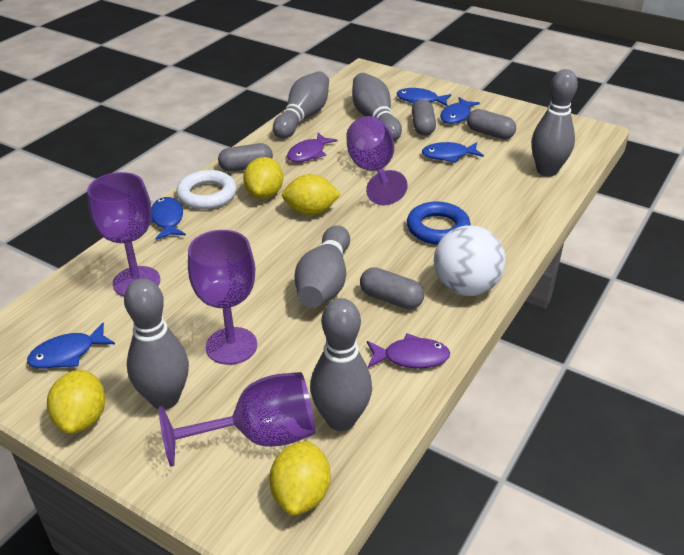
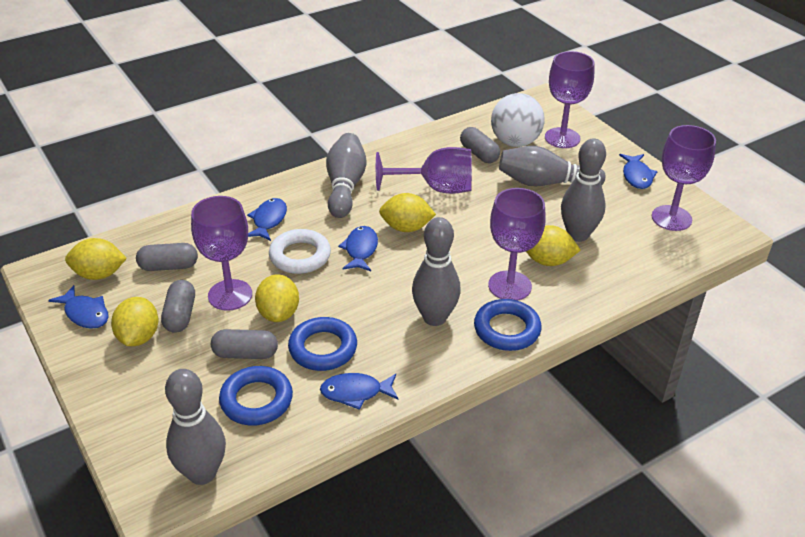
blue ring: 1 -> 3
grey bowling pin: 6 -> 5
purple fish: 2 -> 0
purple goblet: 4 -> 5
yellow lemon: 4 -> 5

